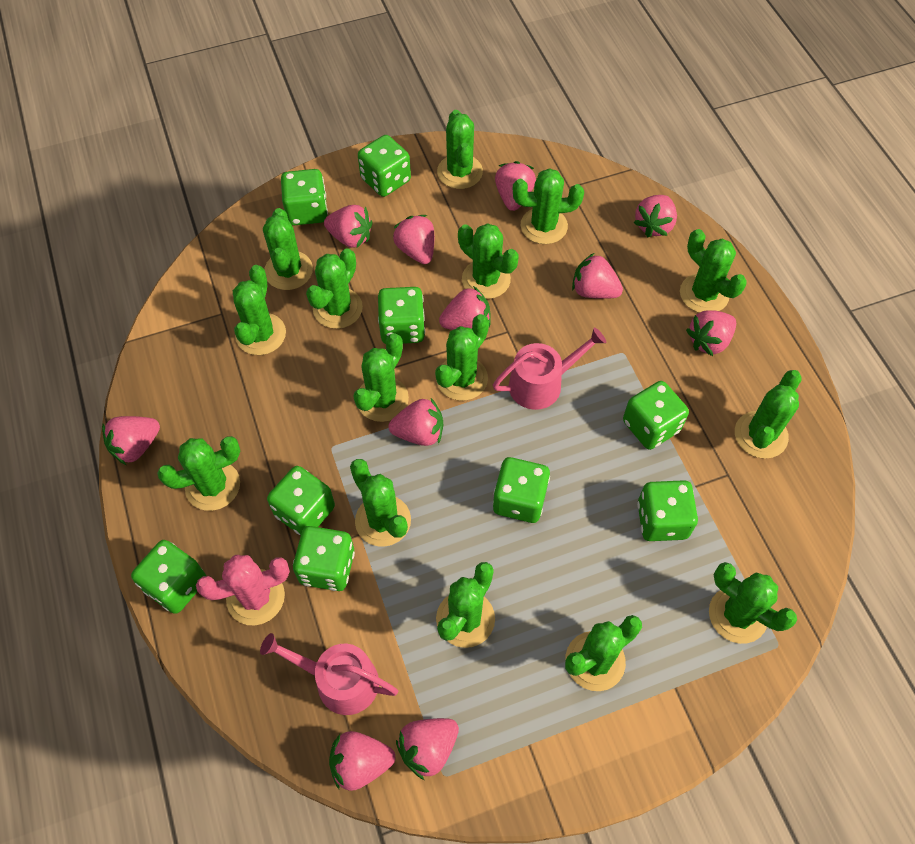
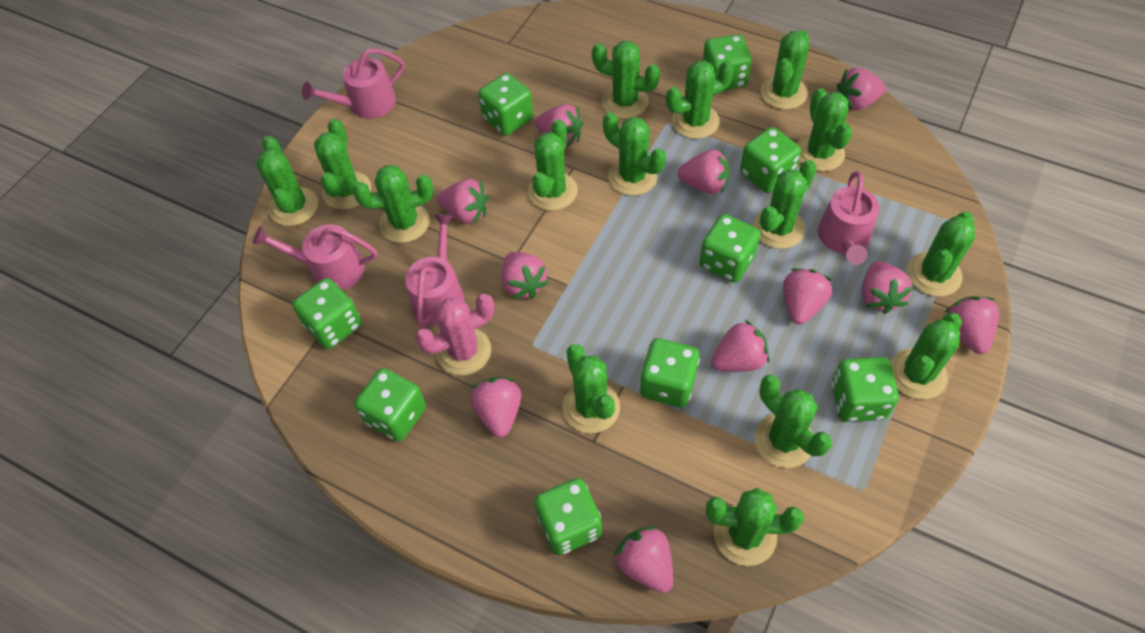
pink watering can: 2 -> 4

